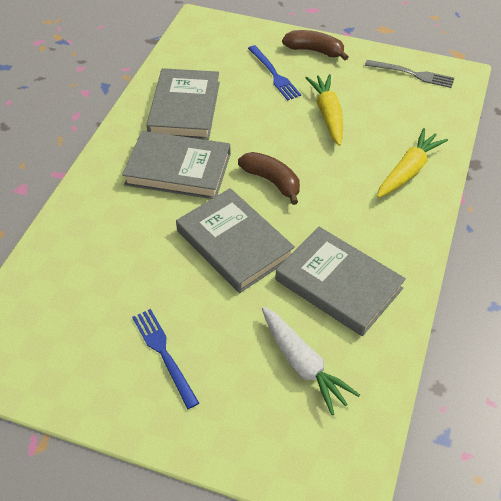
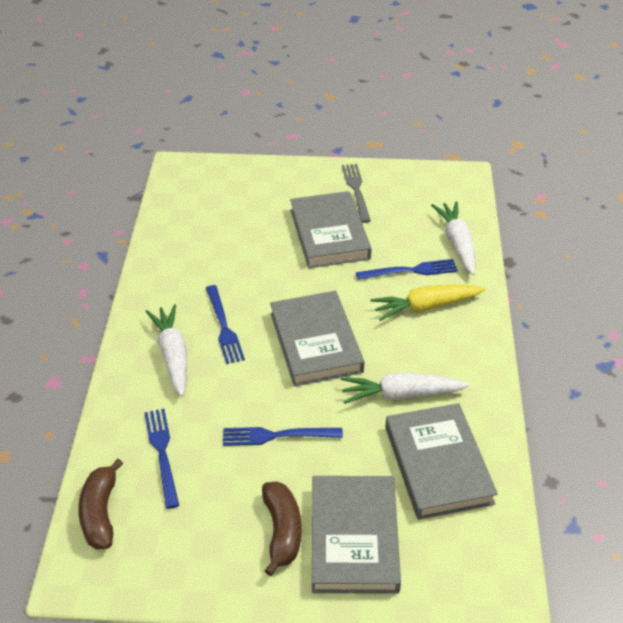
blue fork: 2 -> 4
white carrot: 1 -> 3
yellow carrot: 2 -> 1

